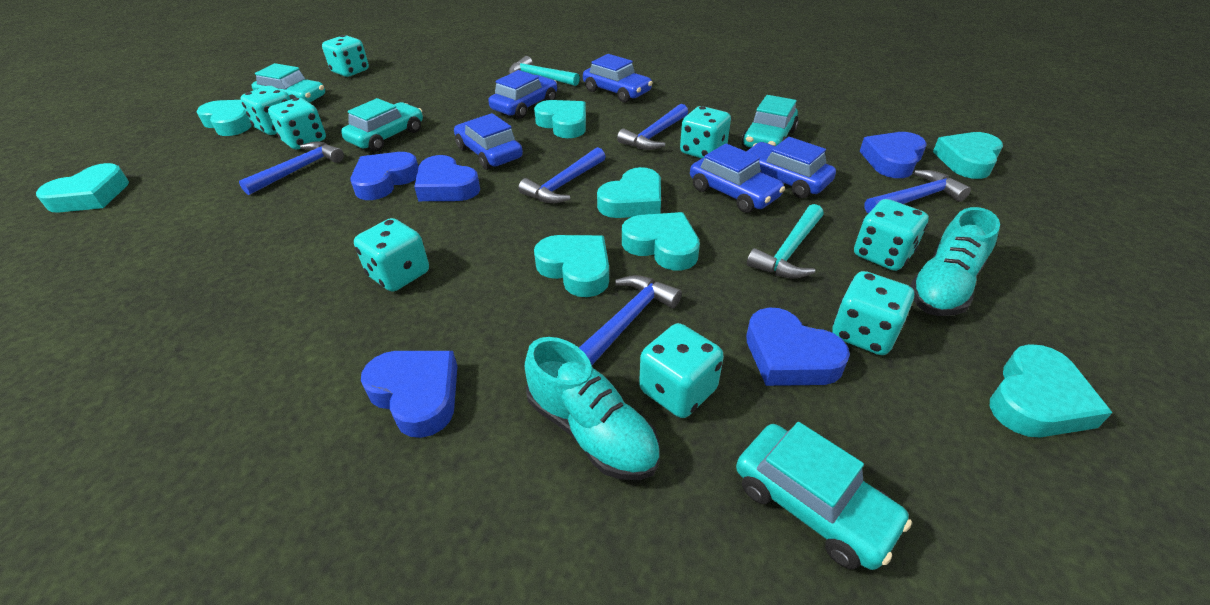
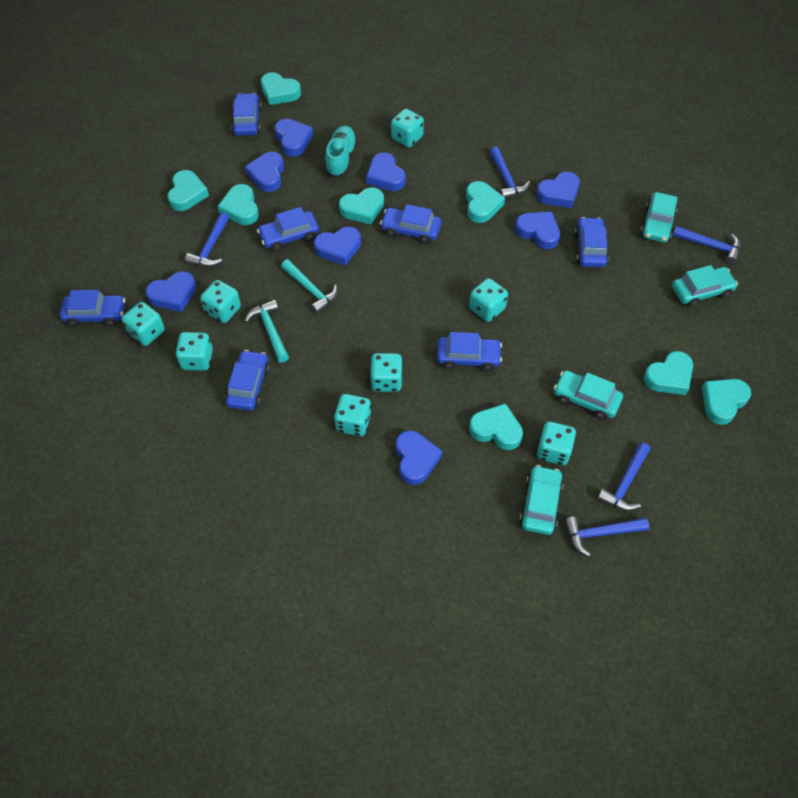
blue car: 5 -> 7
blue heart: 5 -> 8
turquoise shoe: 2 -> 1

